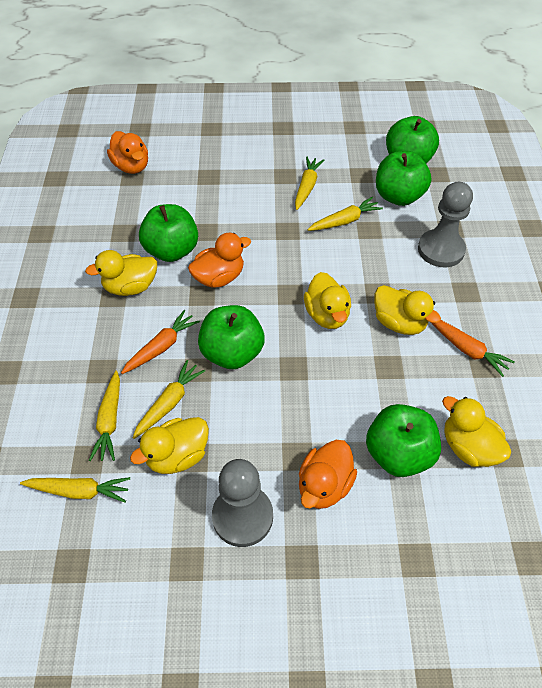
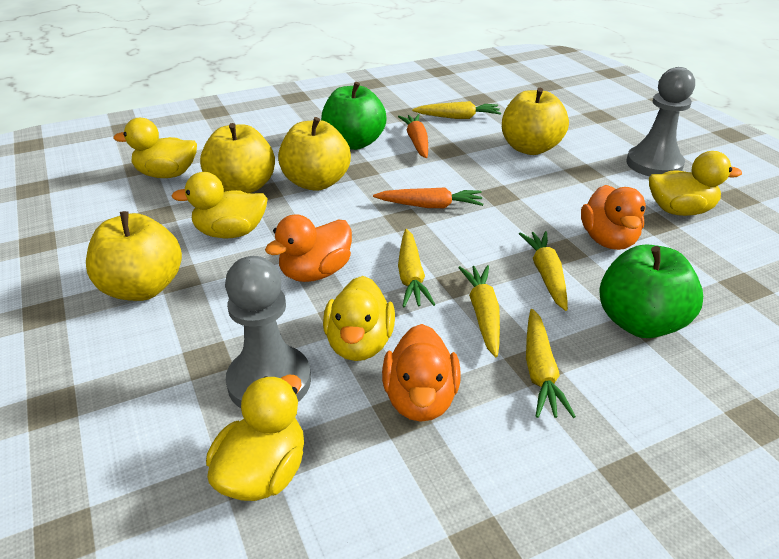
green apple: 5 -> 2
yellow apple: 0 -> 4

